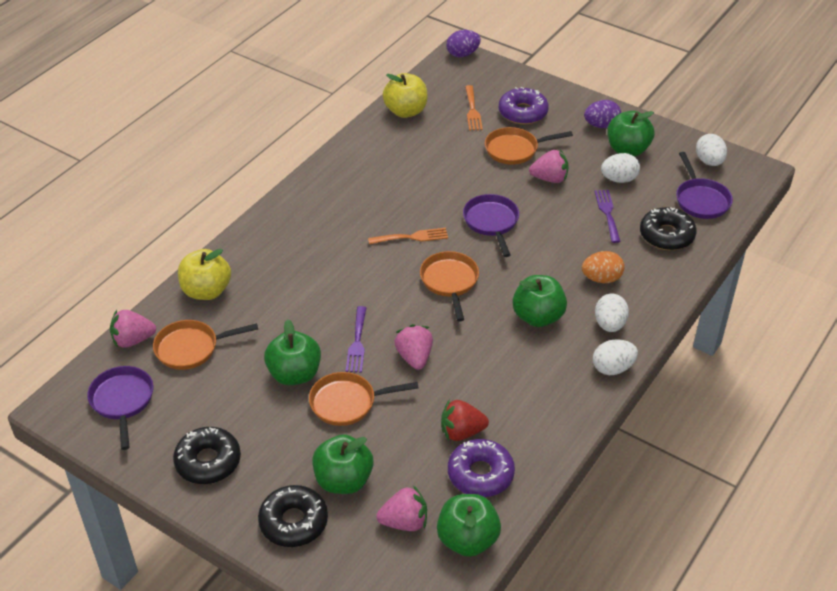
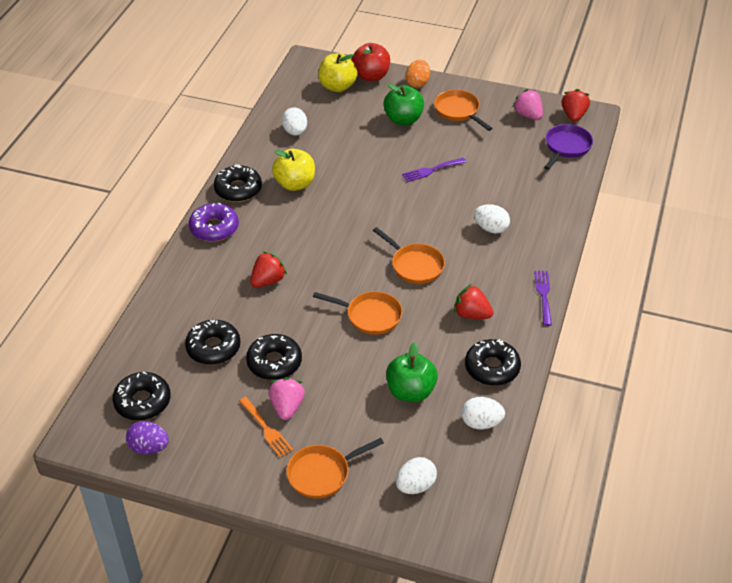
black donut: 3 -> 5
green apple: 5 -> 2
orange fork: 2 -> 1
pink strawberry: 4 -> 2
purple donut: 2 -> 1
purple egg: 2 -> 1
purple pan: 3 -> 1
red apple: 0 -> 1
red strawberry: 1 -> 3

